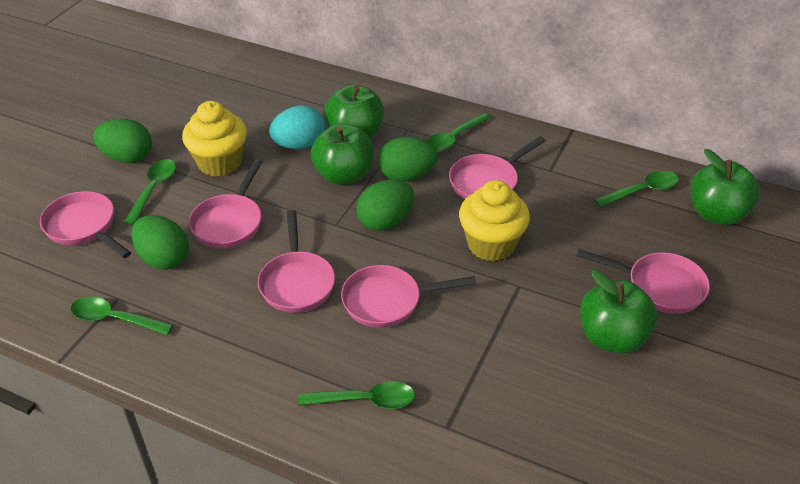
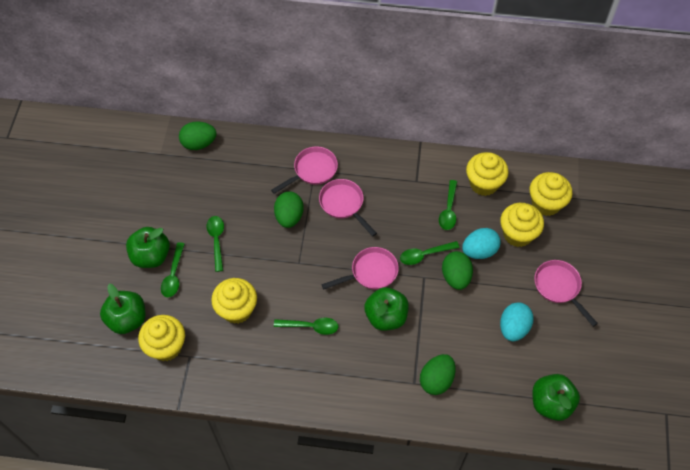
pink pan: 6 -> 4
turquoise egg: 1 -> 2
yellow cupcake: 2 -> 5

